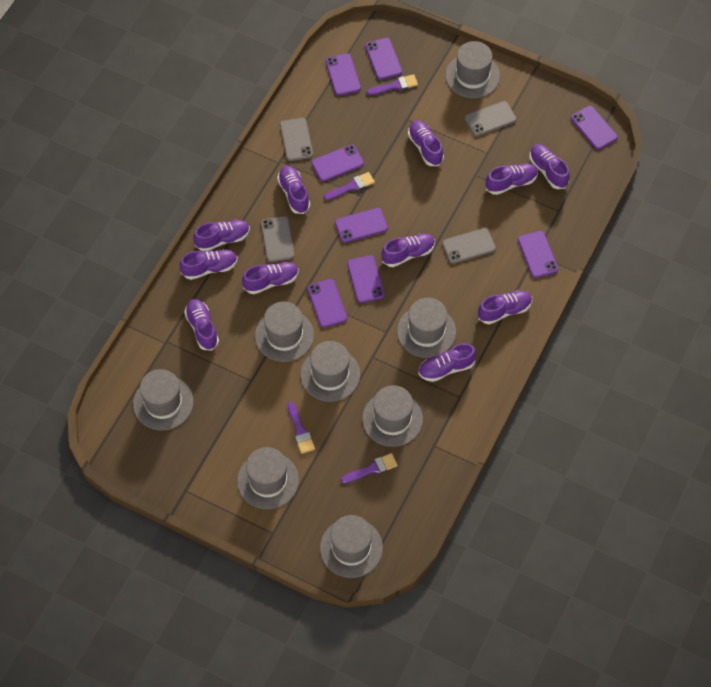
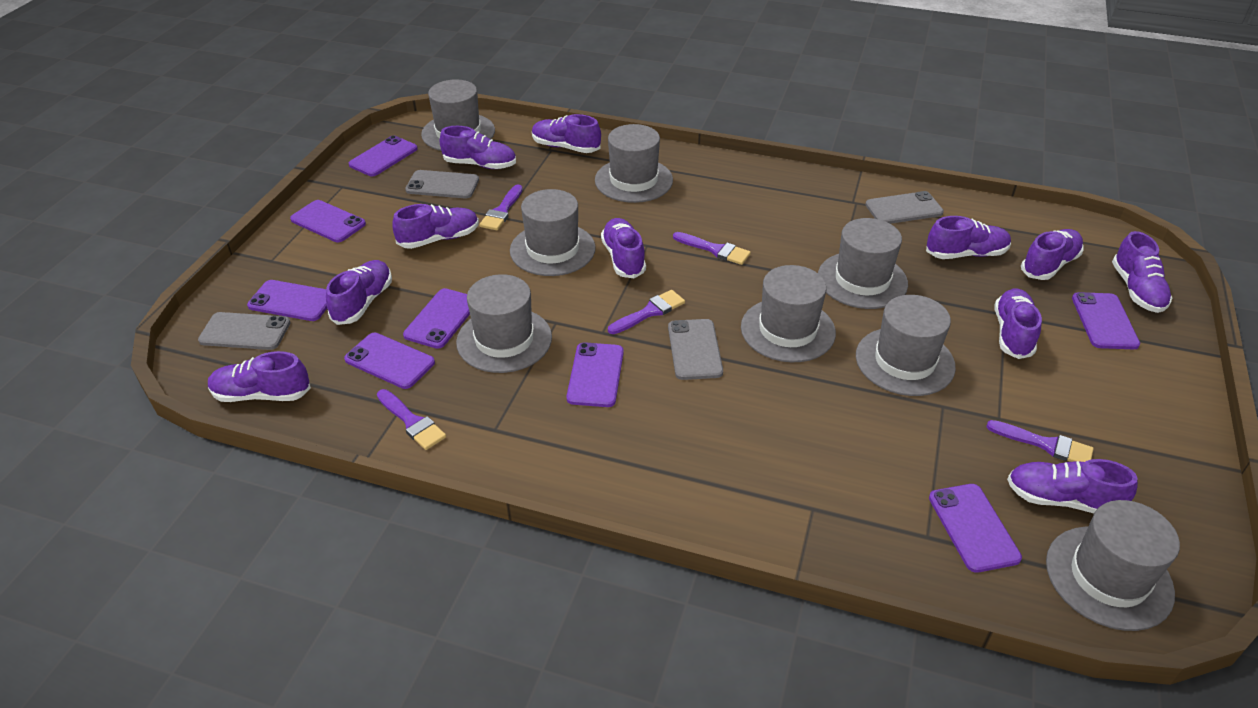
purple brush: 4 -> 5

